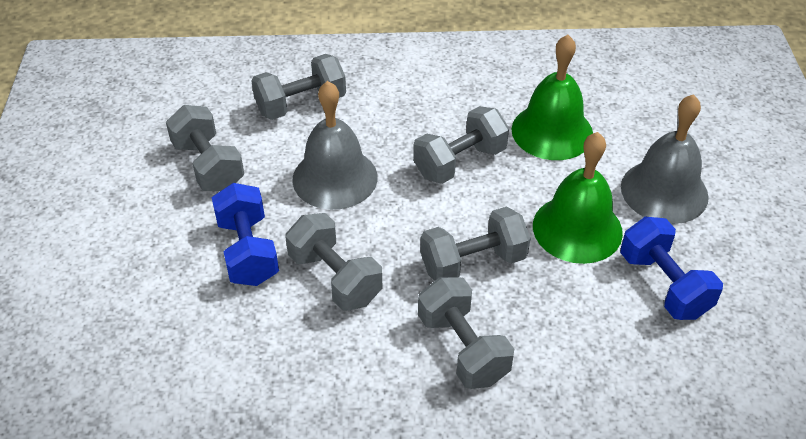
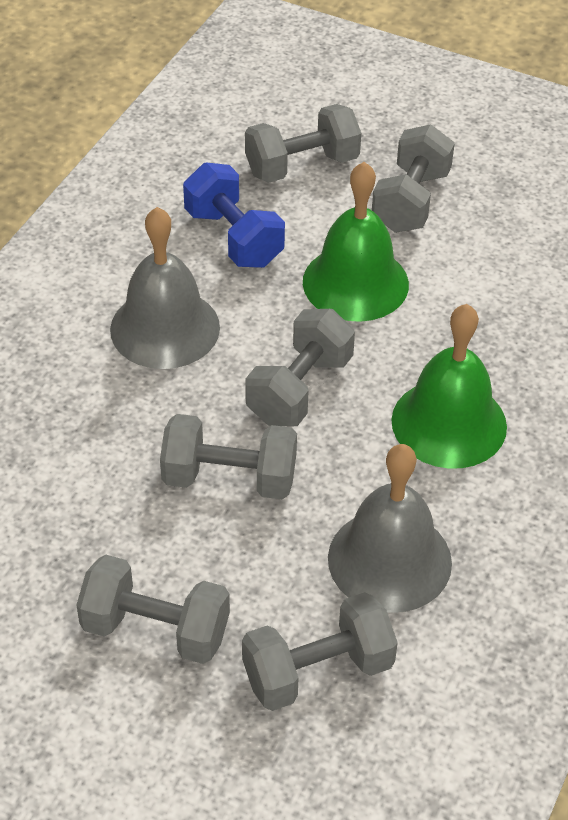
blue dumbbell: 2 -> 1

